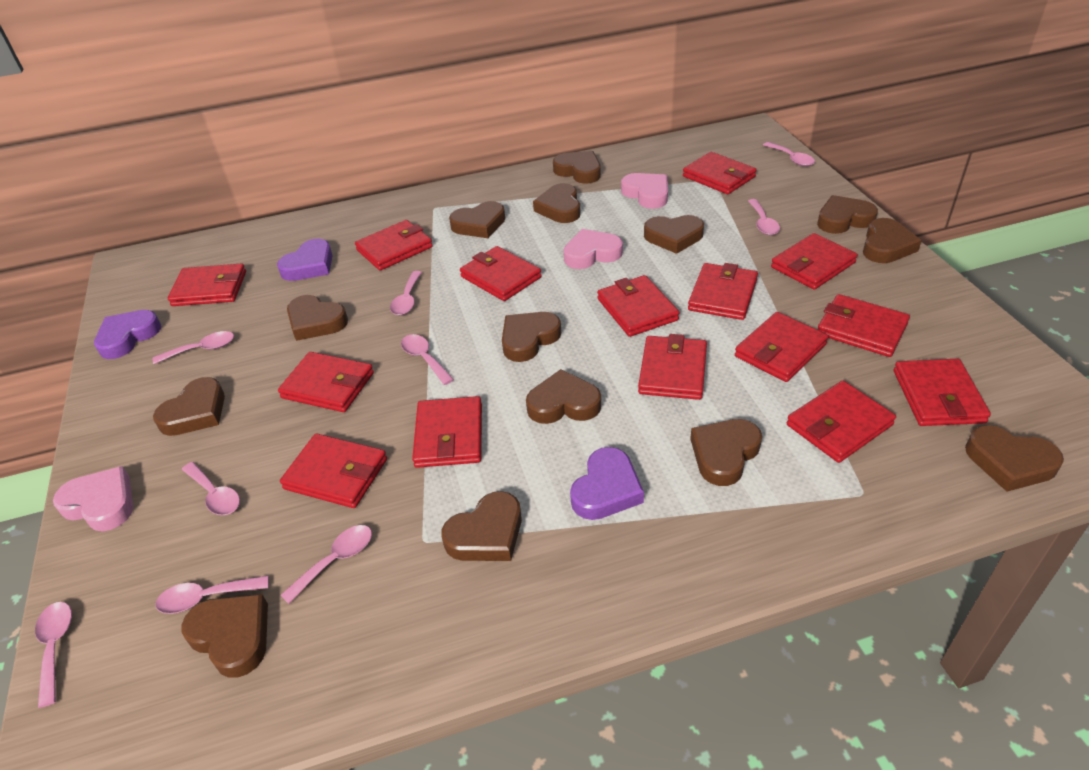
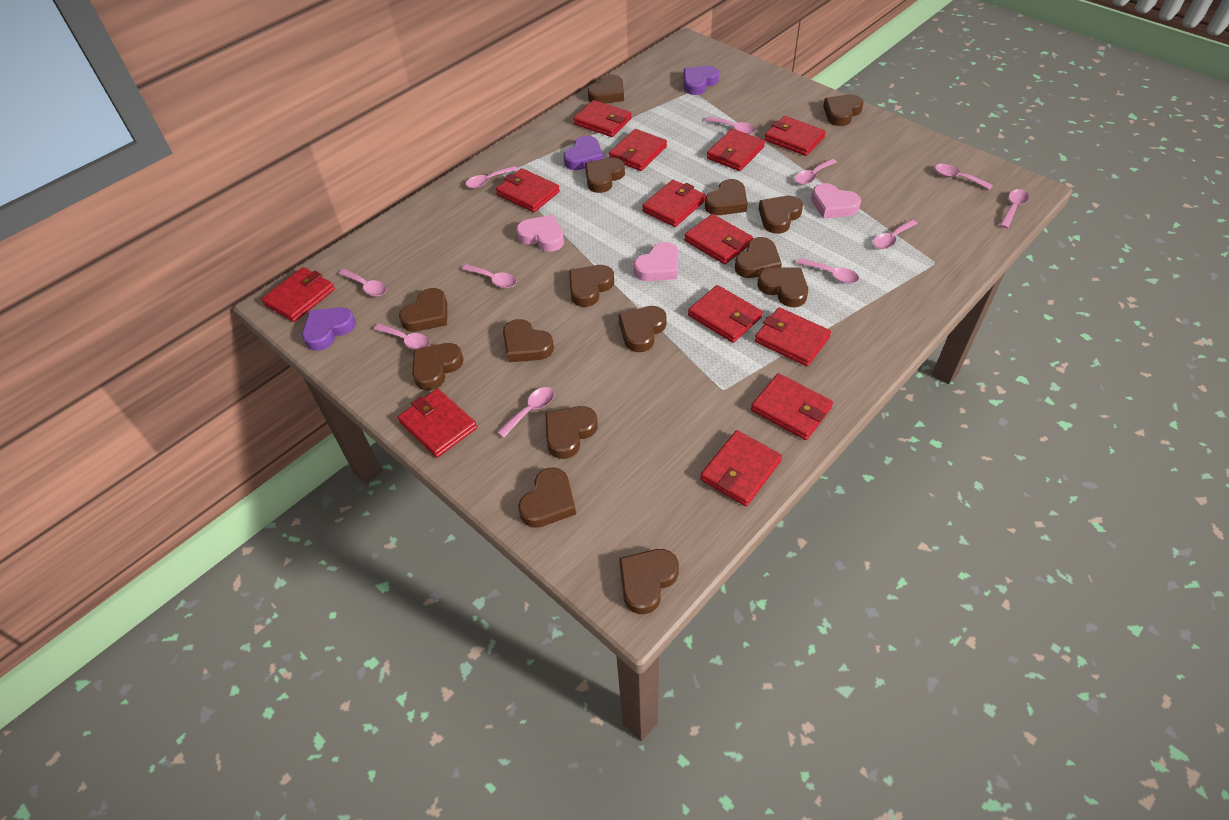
brown heart: 14 -> 15
pink spoon: 9 -> 11
red wallet: 15 -> 13

